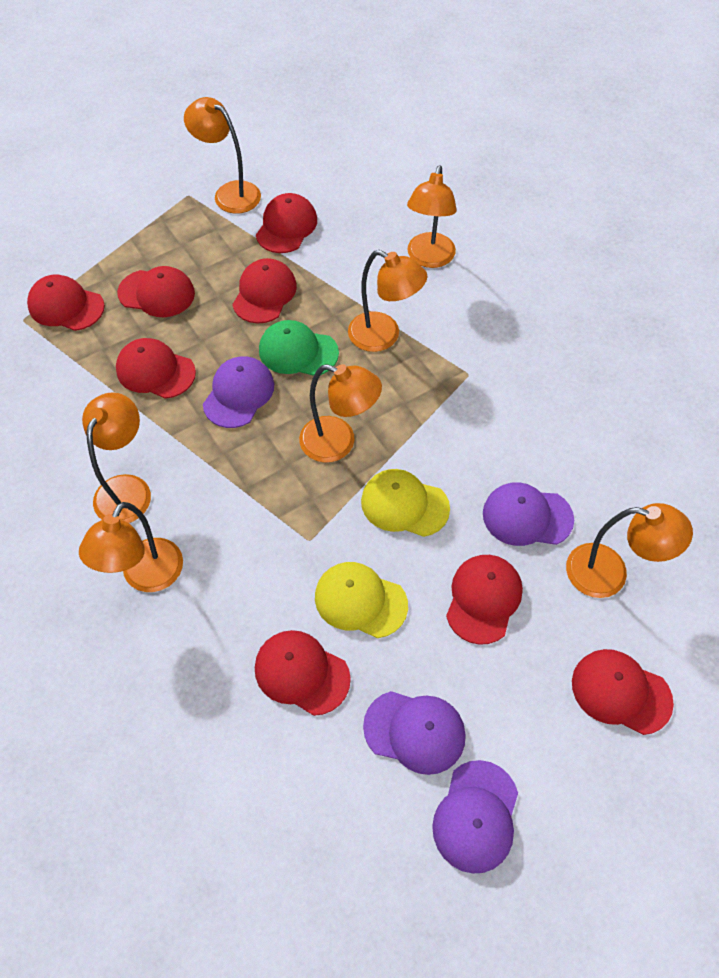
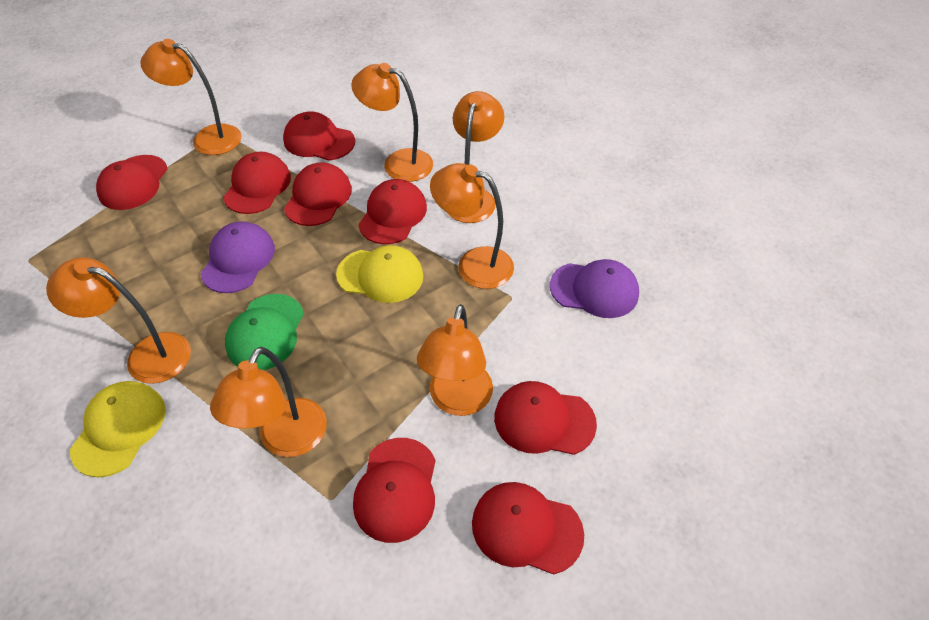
purple cap: 4 -> 2

